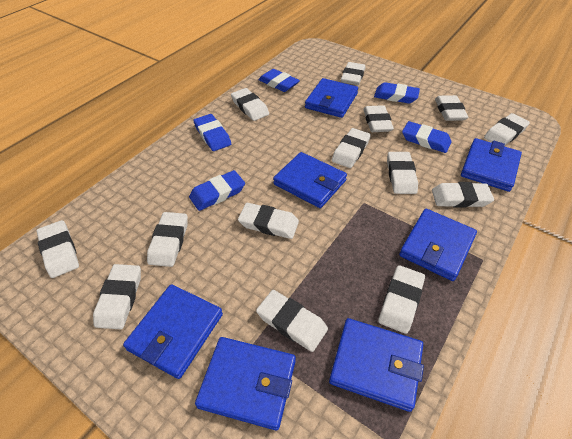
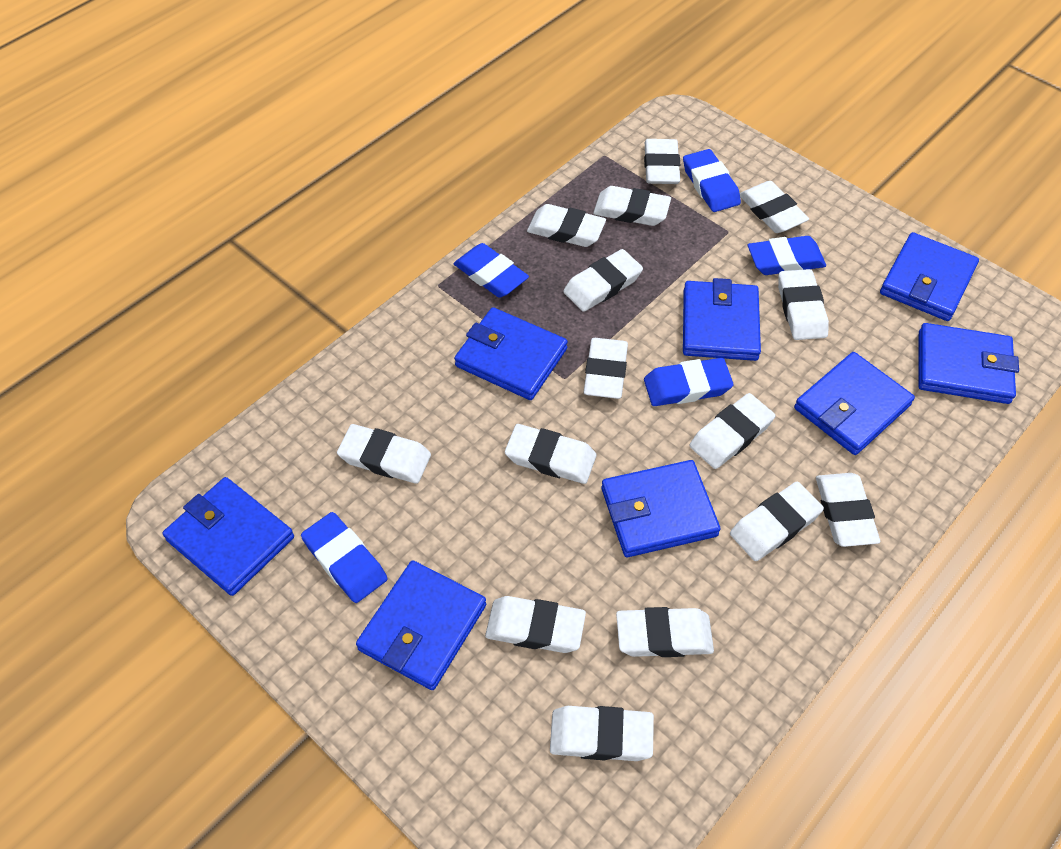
blue wallet: 7 -> 8
white eraser: 14 -> 15

